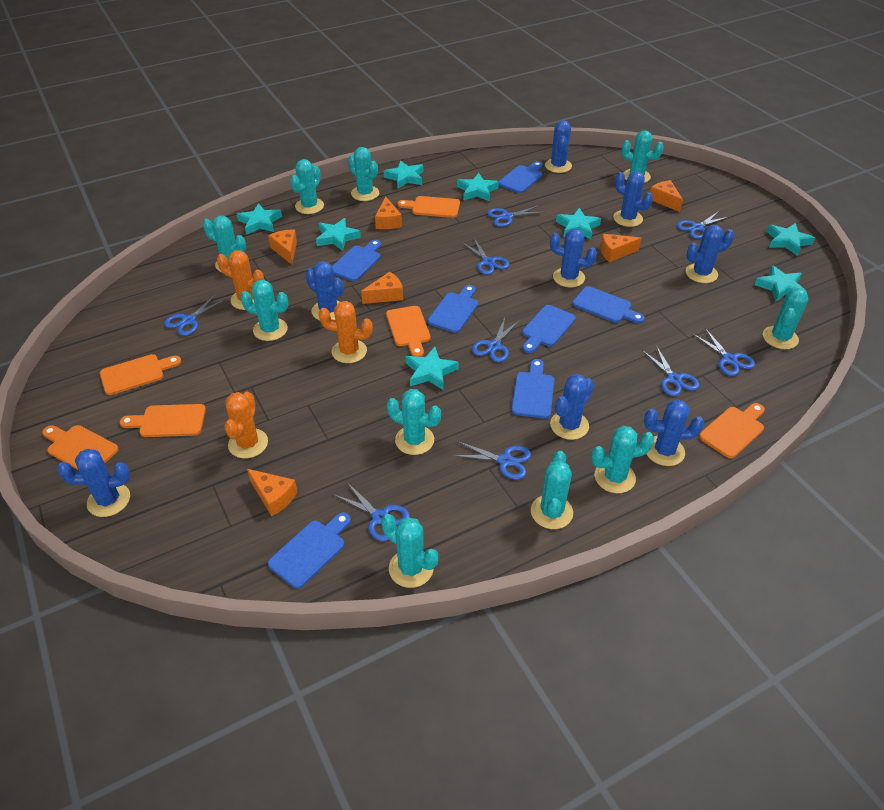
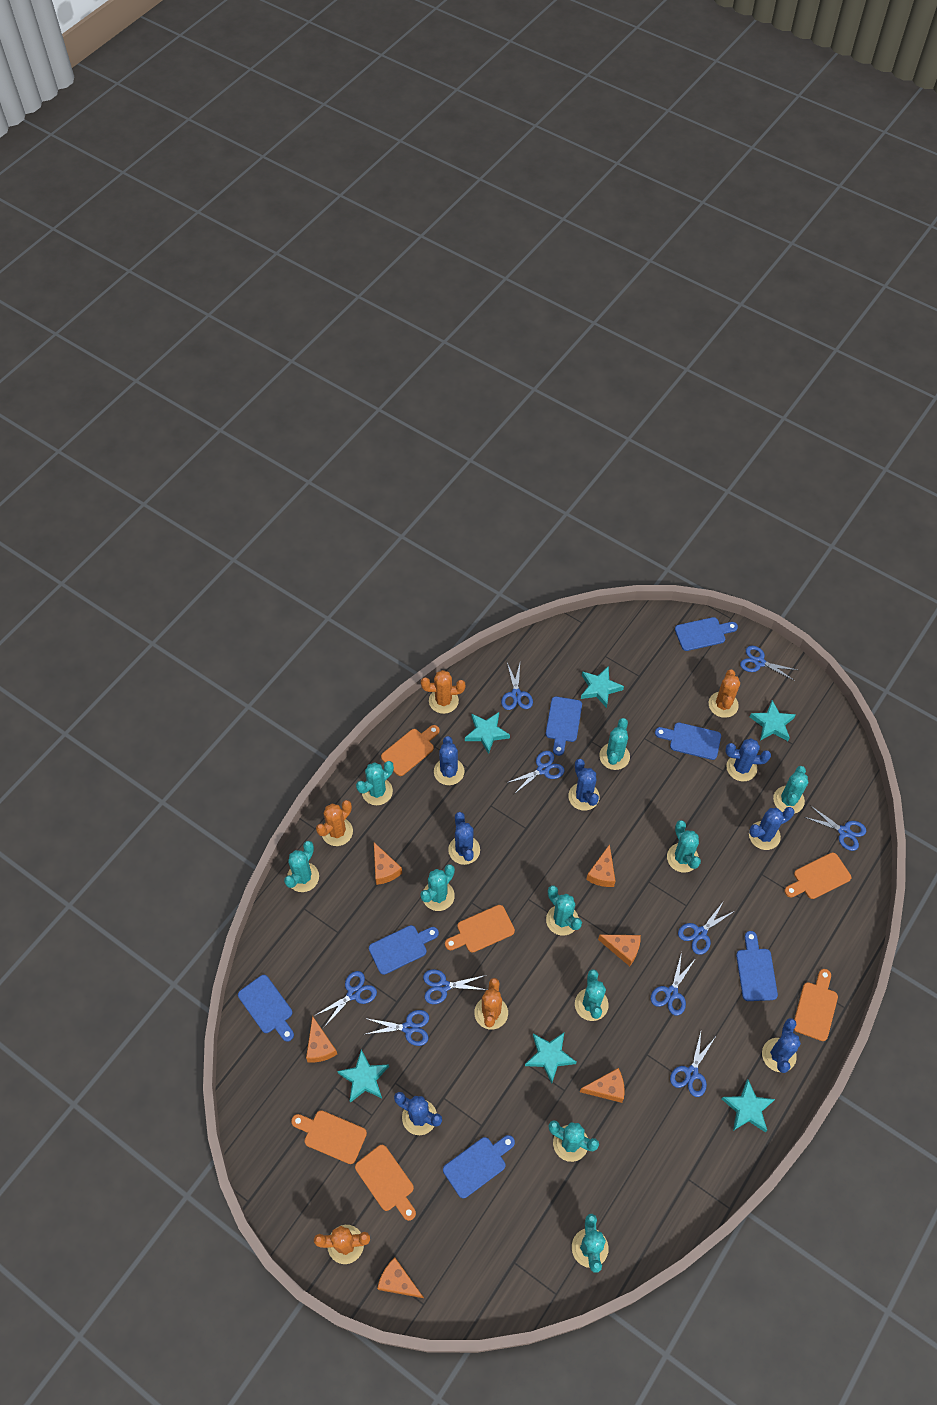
blue cactus: 8 -> 7
blue scissors: 9 -> 10
orange cactus: 3 -> 5
turquoise star: 8 -> 6

